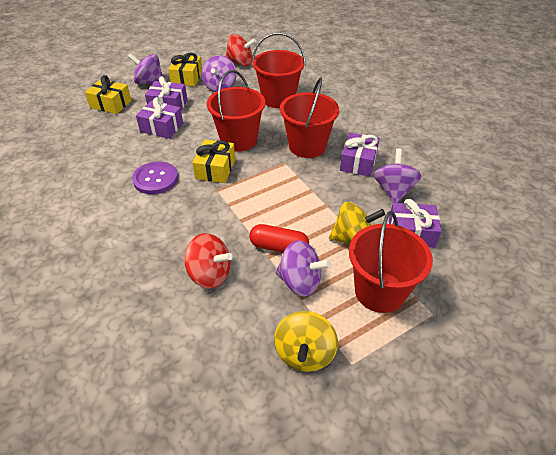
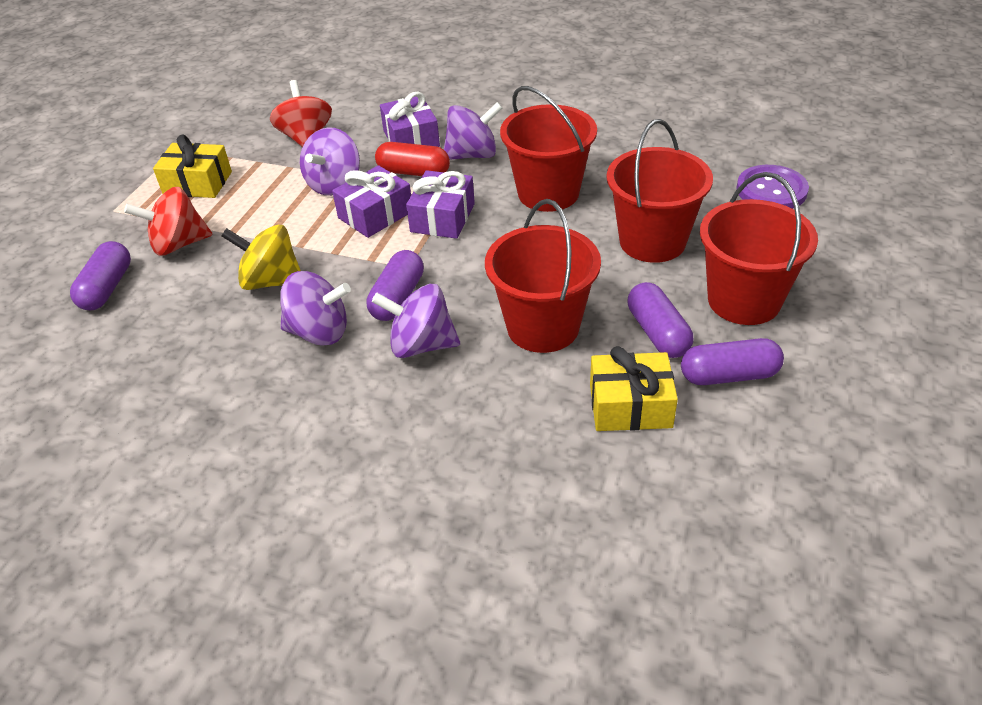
purple capsule: 0 -> 4
purple gift: 4 -> 3
yellow gift: 3 -> 2
yellow spinning top: 2 -> 1

